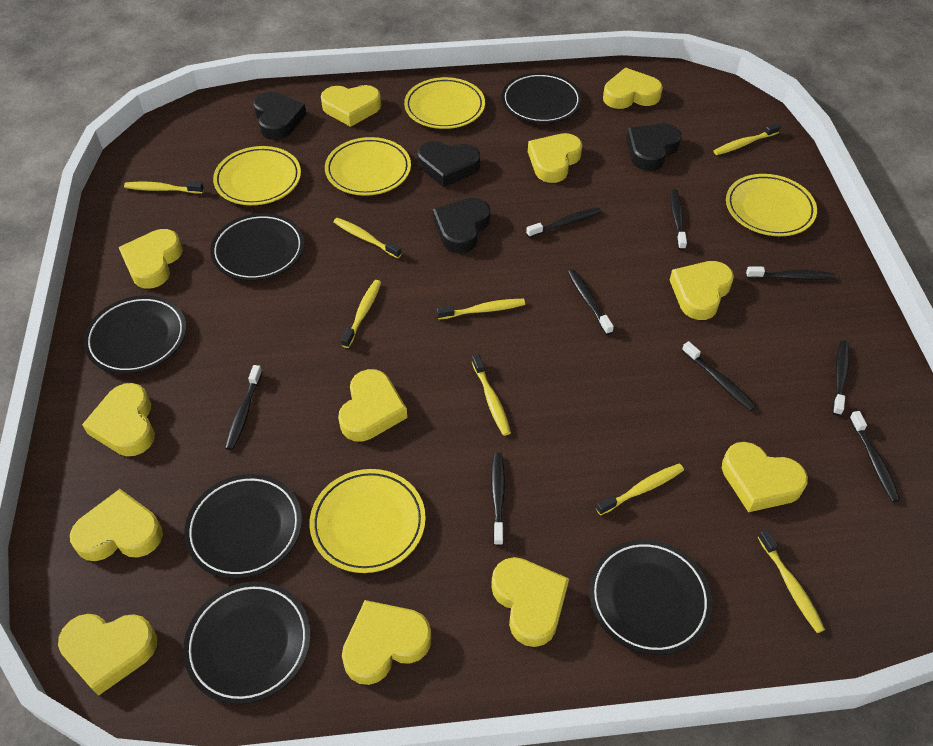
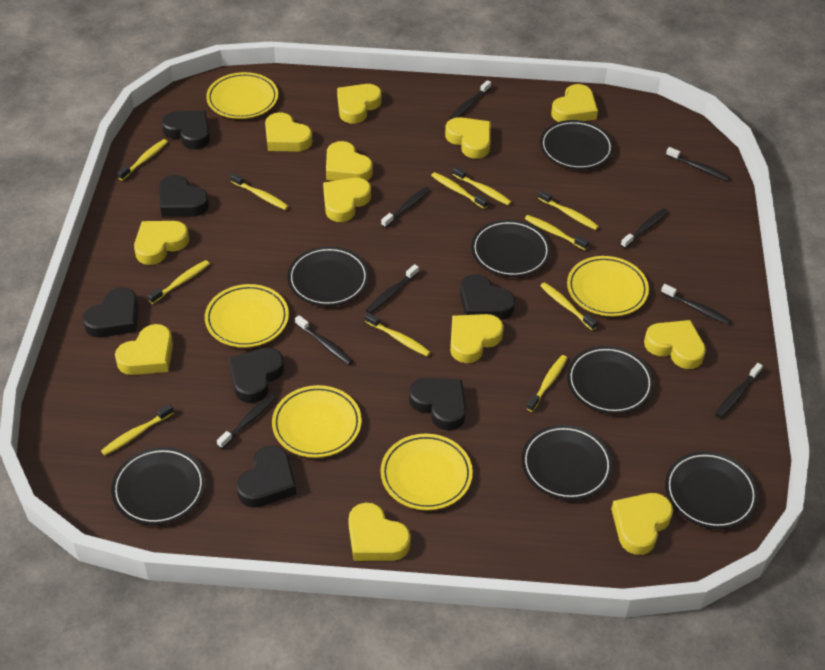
black heart: 4 -> 7
black plate: 6 -> 7
yellow toothbrush: 8 -> 11

